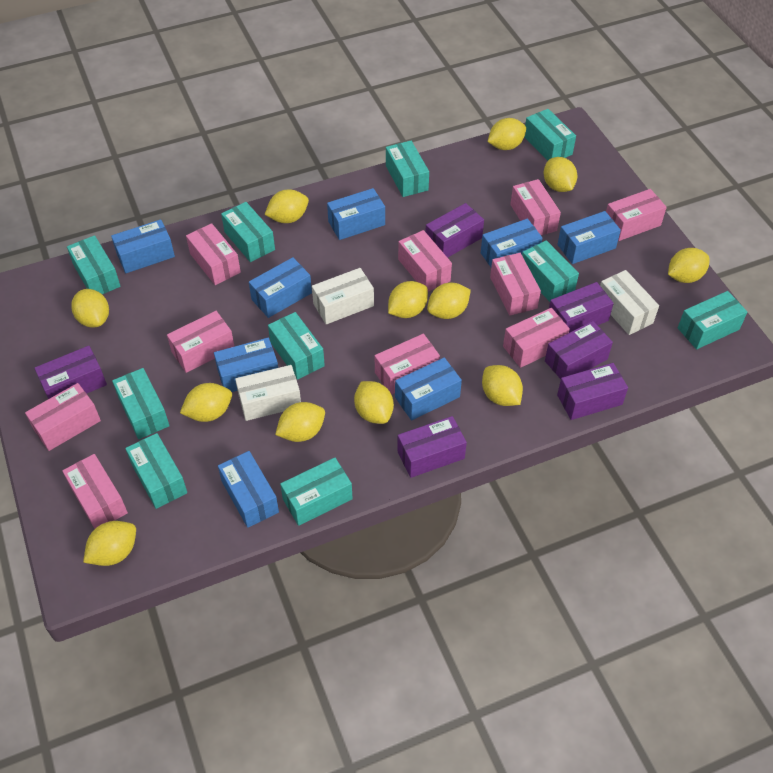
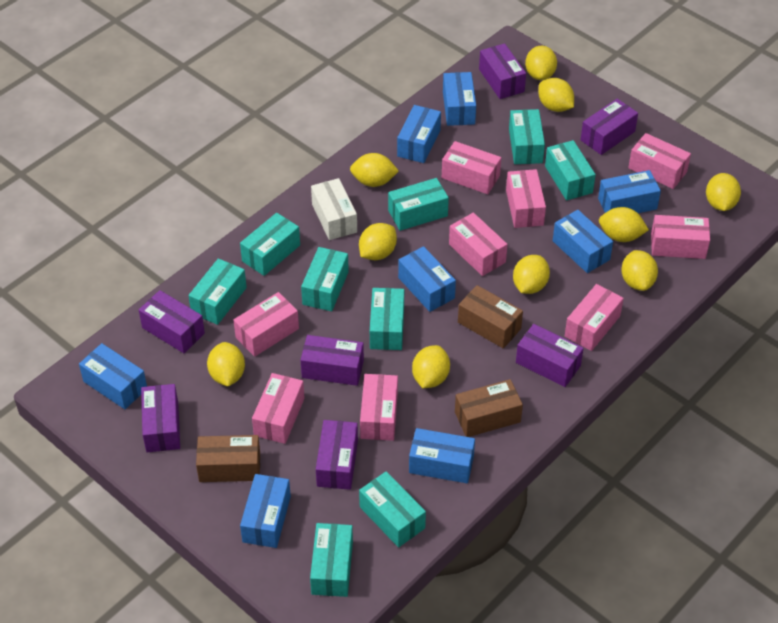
brown box: 0 -> 3
pink box: 10 -> 9
purple box: 6 -> 7
turquoise box: 10 -> 9
white box: 3 -> 1
yellow lemon: 12 -> 10

